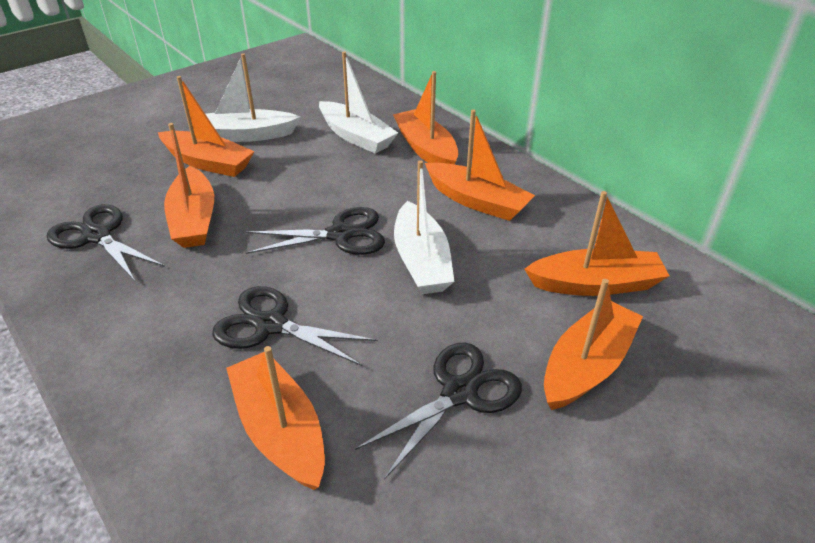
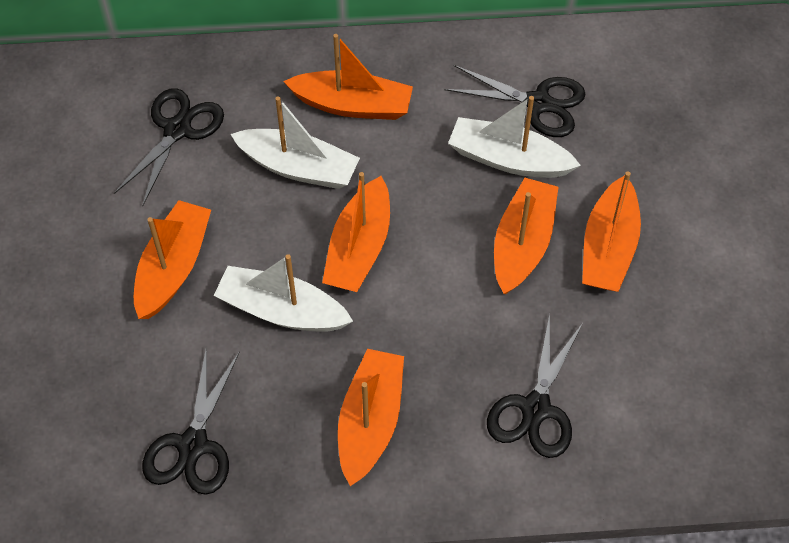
orange boat: 7 -> 6

